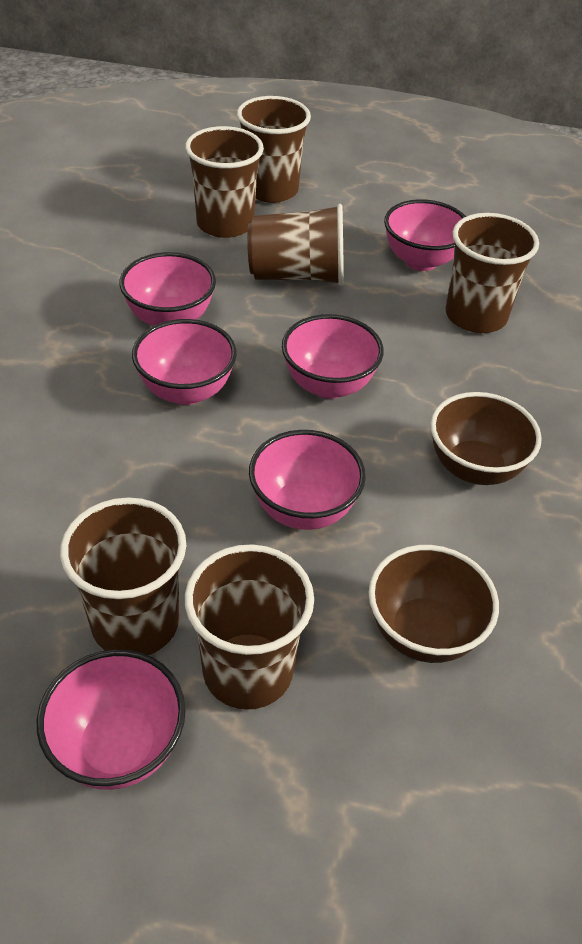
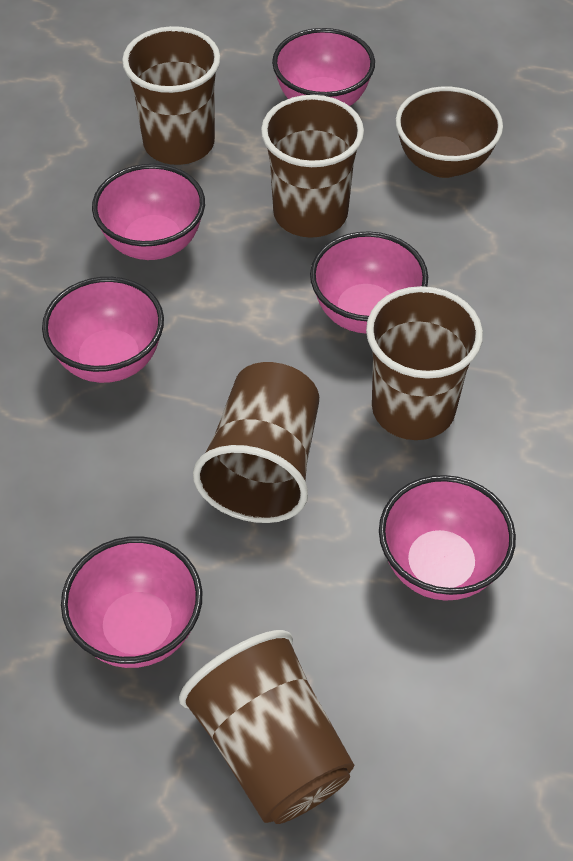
brown bowl: 2 -> 1
brown cup: 6 -> 5

